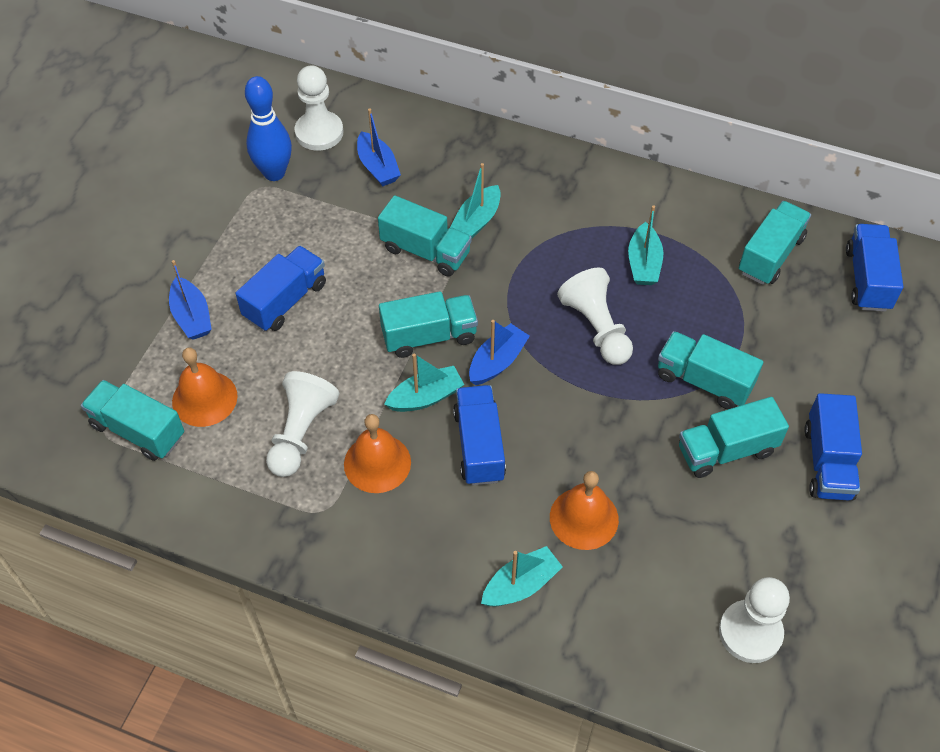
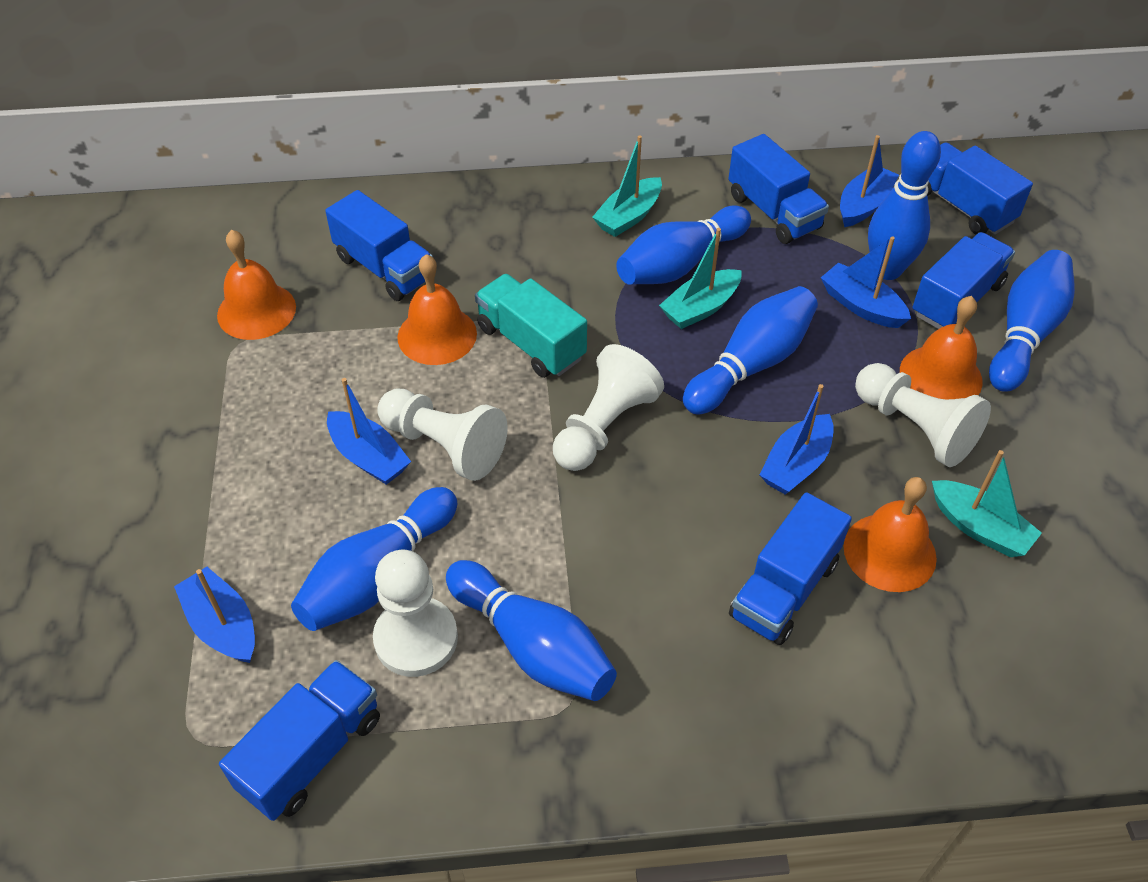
blue boat: 3 -> 5
blue bowling pin: 1 -> 6
blue truck: 4 -> 6
orange bell: 3 -> 4
turquoise boat: 4 -> 3
turquoise truck: 6 -> 1

